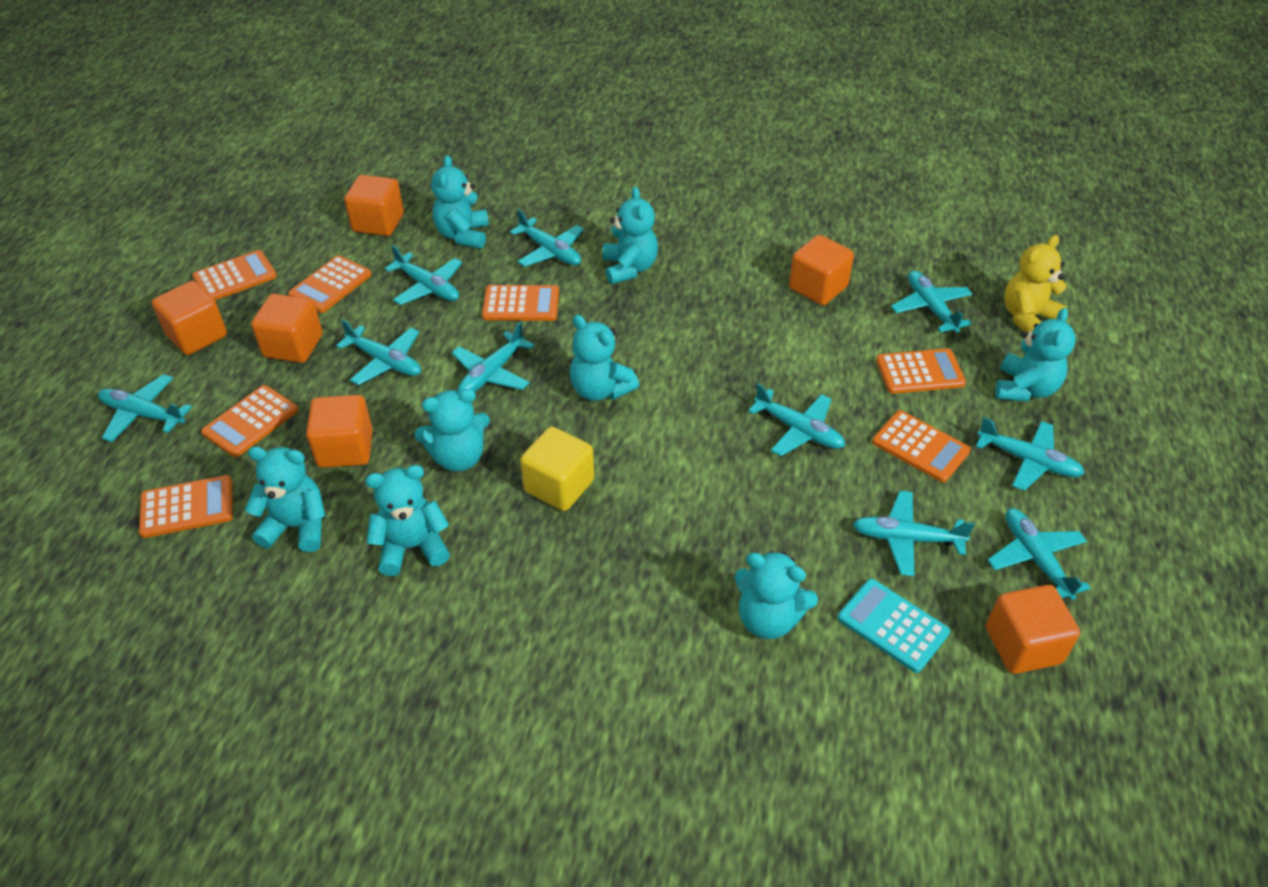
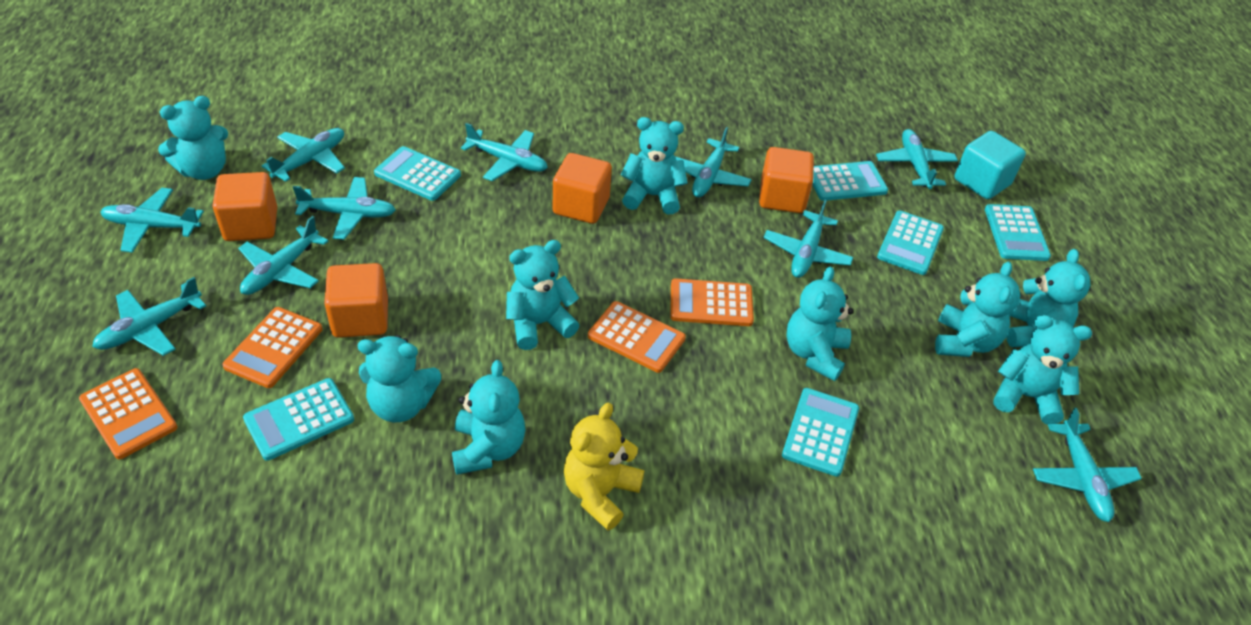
orange calculator: 7 -> 4
orange cube: 6 -> 4
turquoise calculator: 1 -> 6
turquoise cube: 0 -> 1
turquoise teddy bear: 8 -> 9
yellow cube: 1 -> 0

